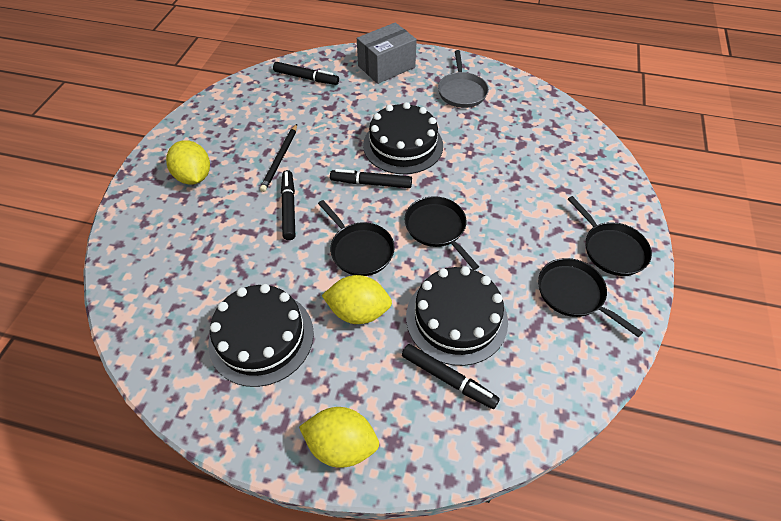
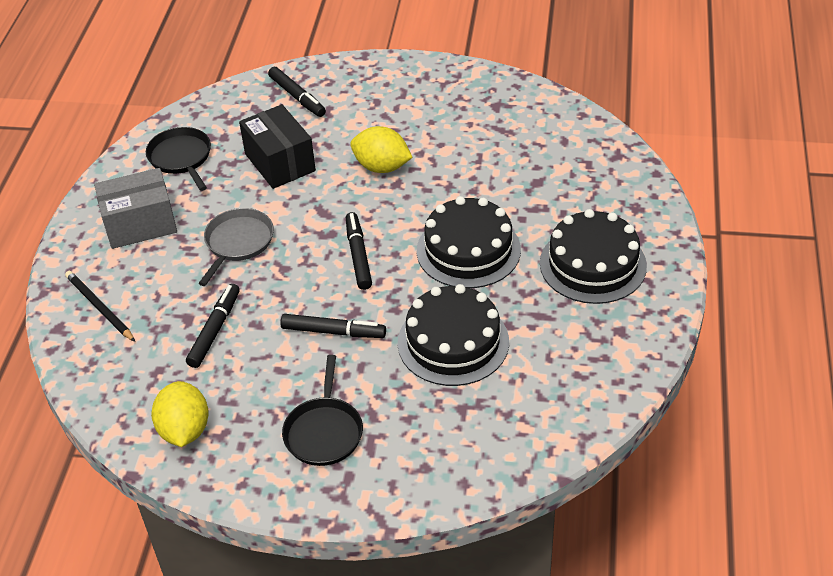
black box: 0 -> 1
black pan: 4 -> 2
yellow lemon: 3 -> 2

